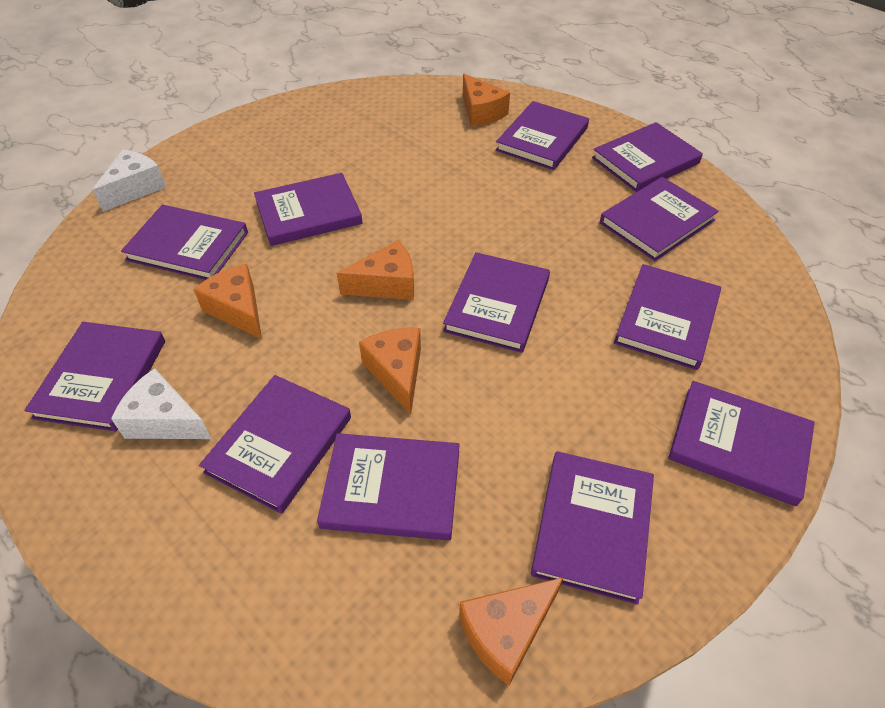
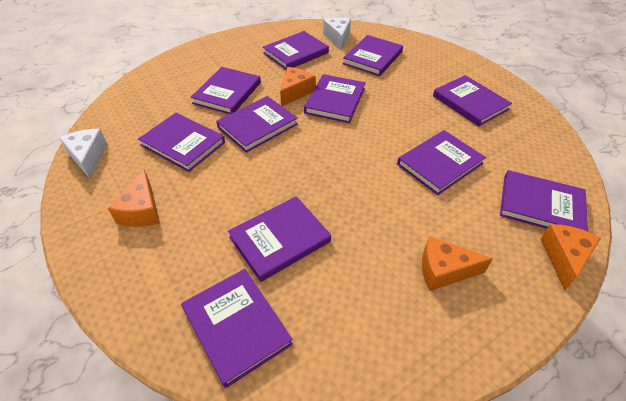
orange cheese: 5 -> 4
purple book: 12 -> 11

